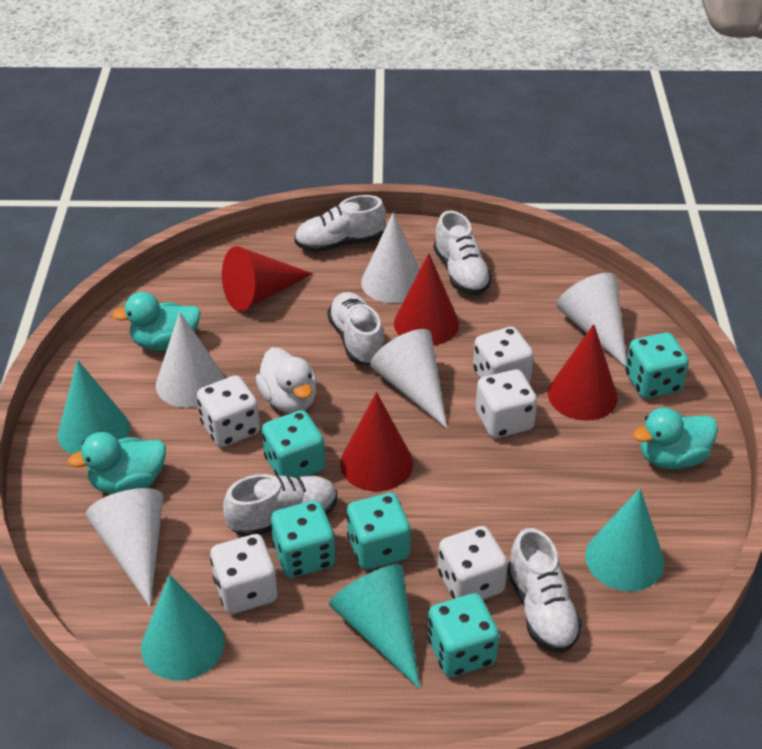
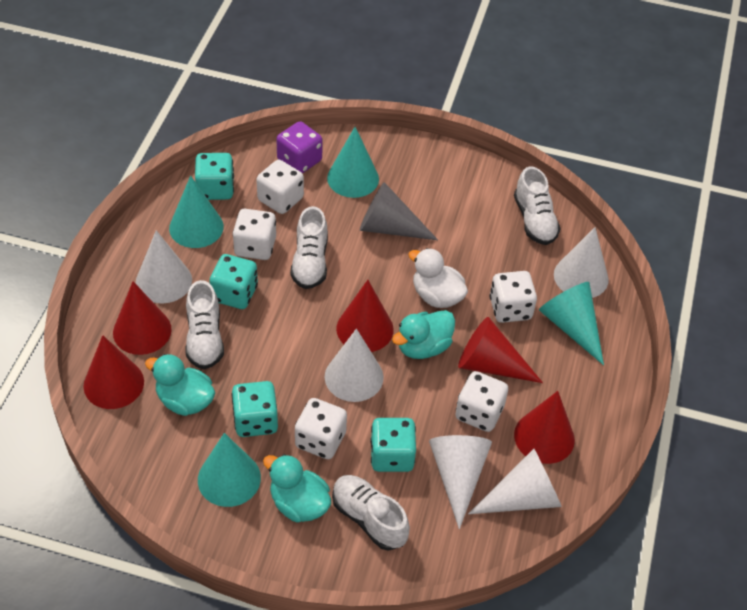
grey cone: 0 -> 1
purple dice: 0 -> 1
red cone: 4 -> 5
turquoise dice: 5 -> 4
white shoe: 5 -> 4

